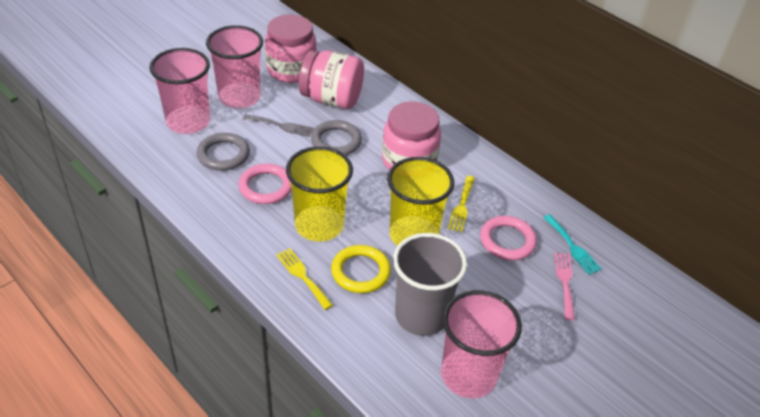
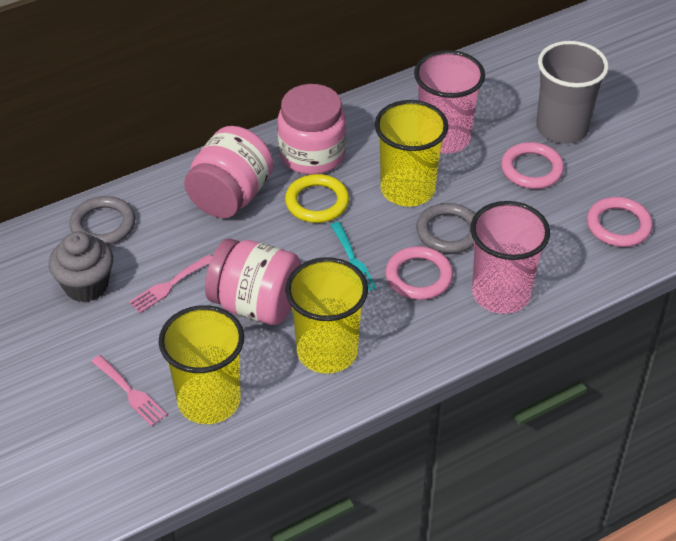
grey cupcake: 0 -> 1
grey fork: 1 -> 0
pink cup: 3 -> 2
pink fork: 1 -> 2
pink ring: 2 -> 3
yellow cup: 2 -> 3
yellow fork: 2 -> 0

